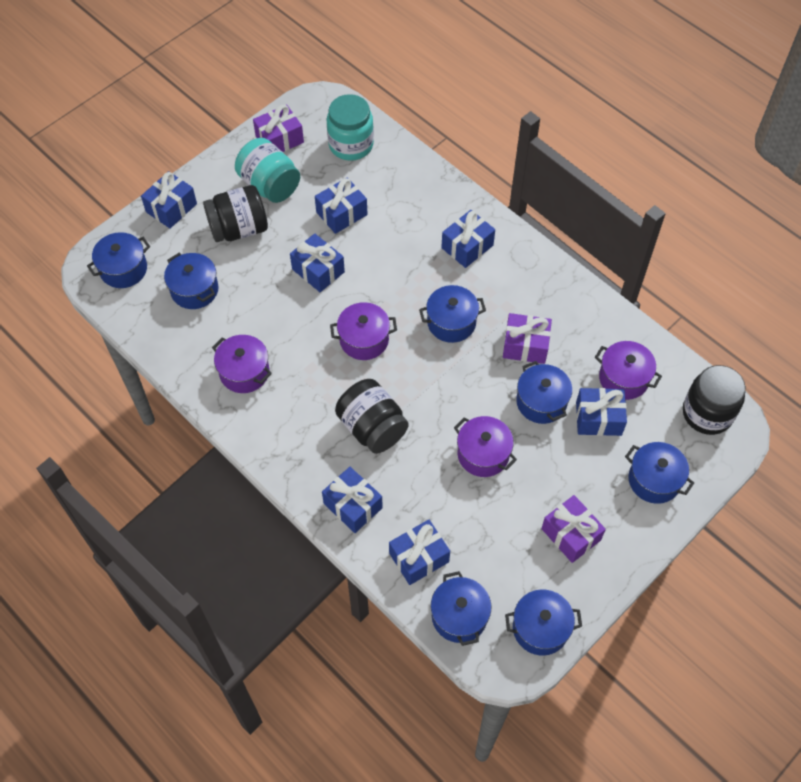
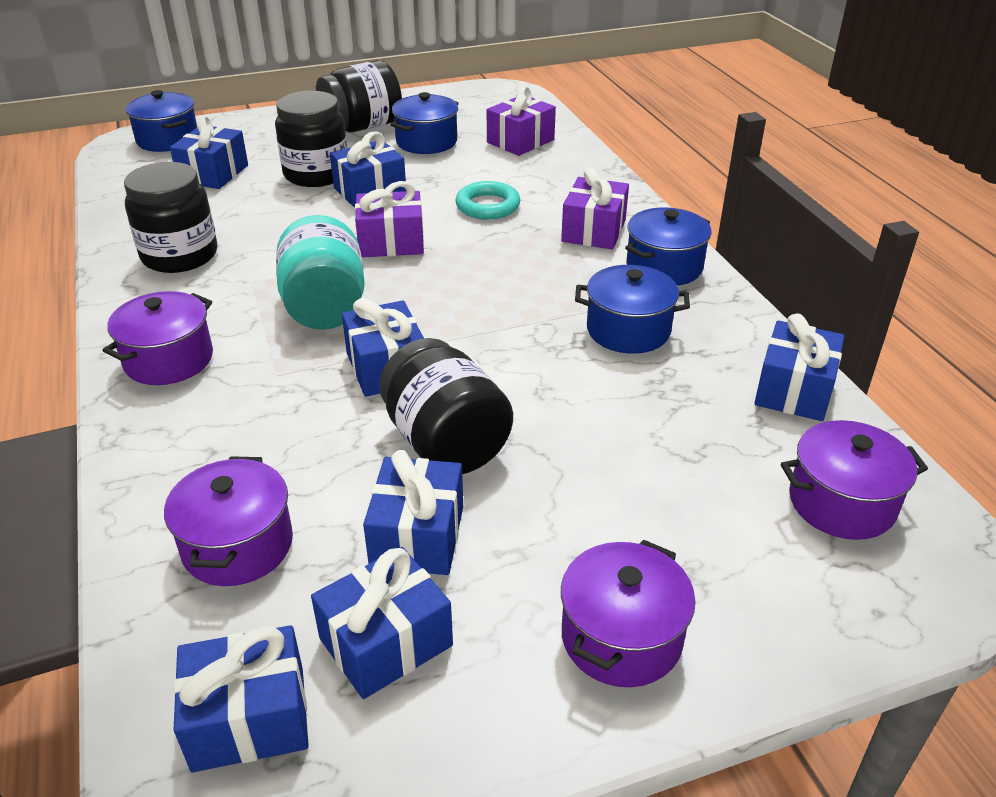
black jar: 3 -> 4
blue pot: 7 -> 4
turquoise jar: 2 -> 1
turquoise ring: 0 -> 1

